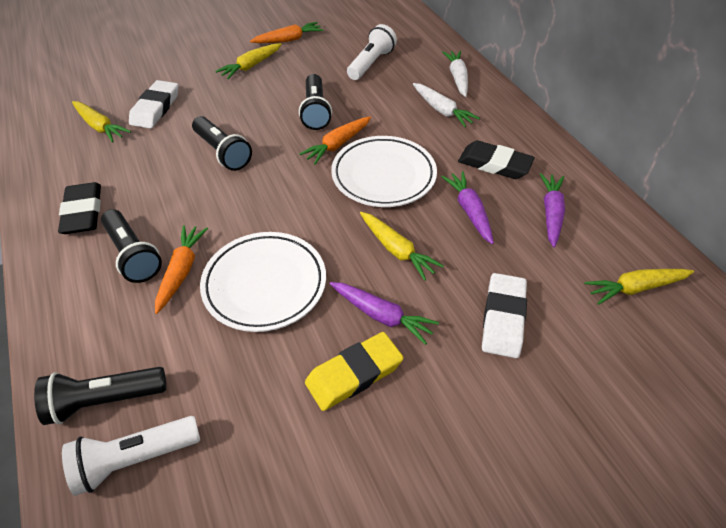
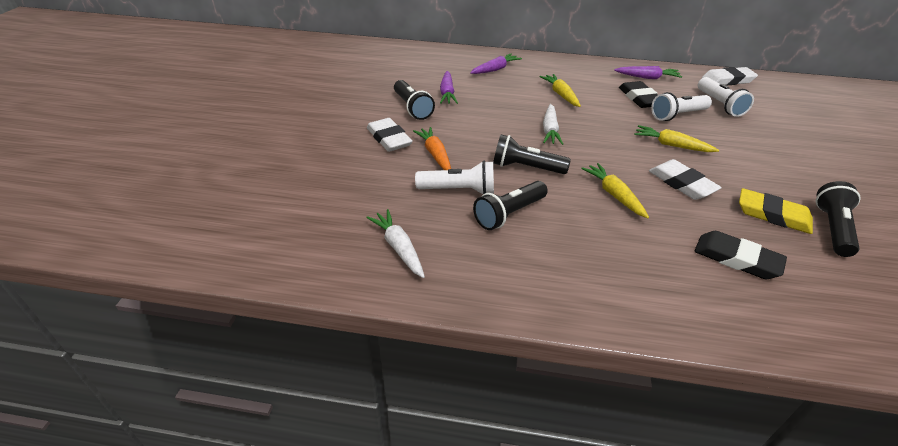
orange carrot: 3 -> 1
white eraser: 2 -> 3
white flashlight: 2 -> 3
white plate: 2 -> 0
yellow carrot: 4 -> 3

